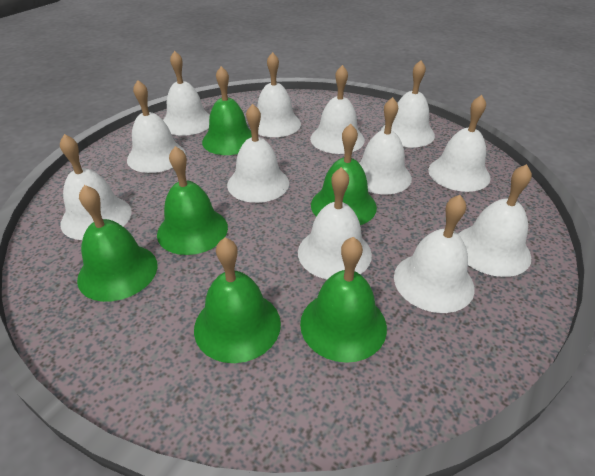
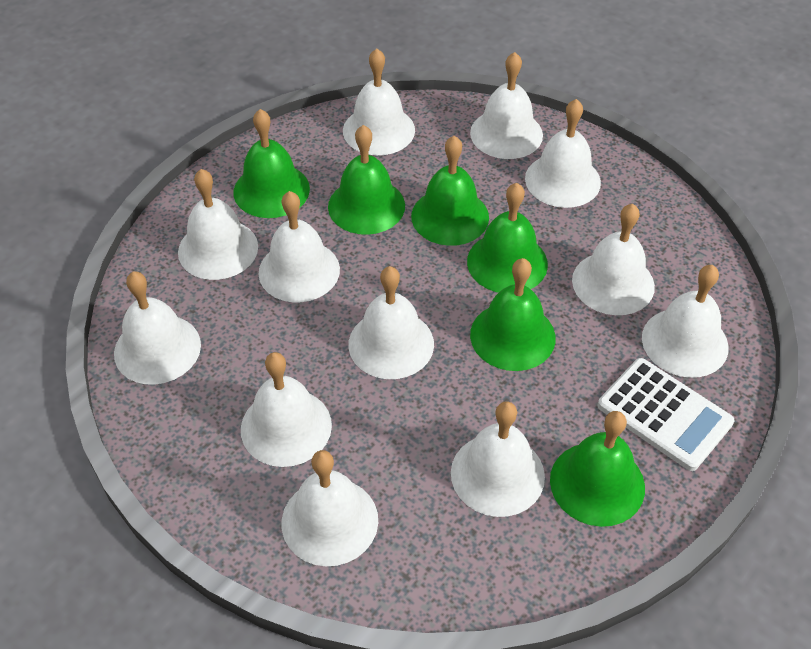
white calculator: 0 -> 1

